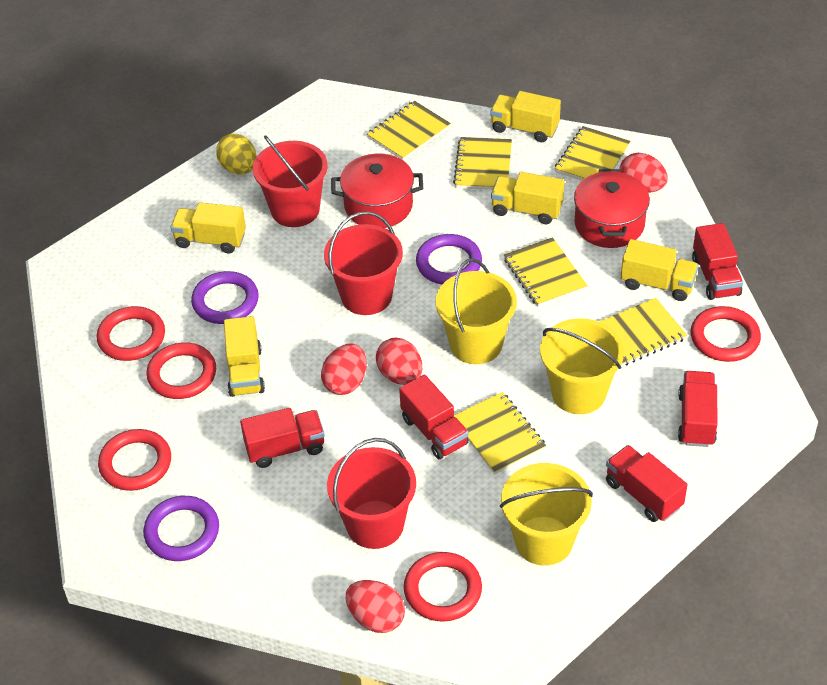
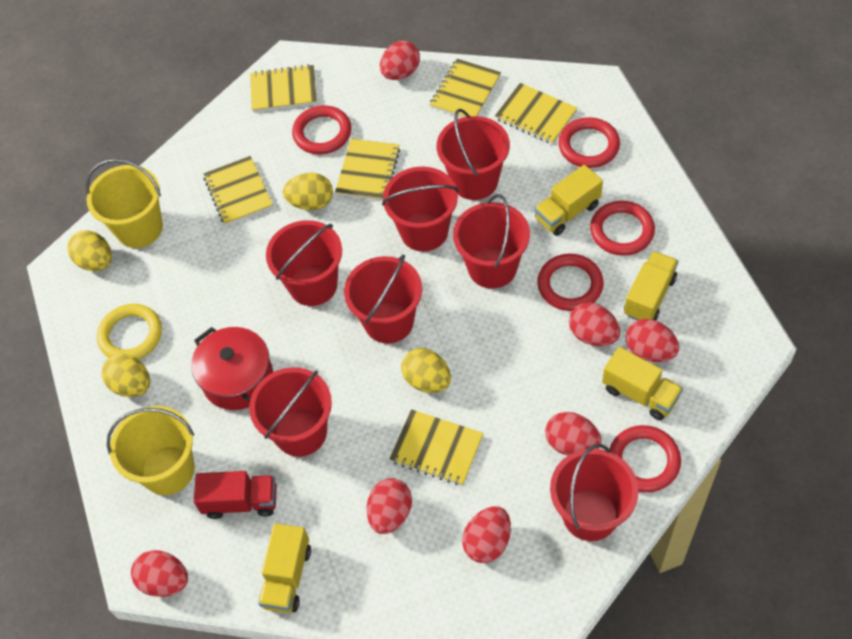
purple ring: 3 -> 0
red bucket: 3 -> 7
red egg: 4 -> 7
red pot: 2 -> 1
red truck: 5 -> 1
yellow bucket: 3 -> 2
yellow egg: 1 -> 4
yellow ring: 0 -> 1
yellow truck: 5 -> 4

